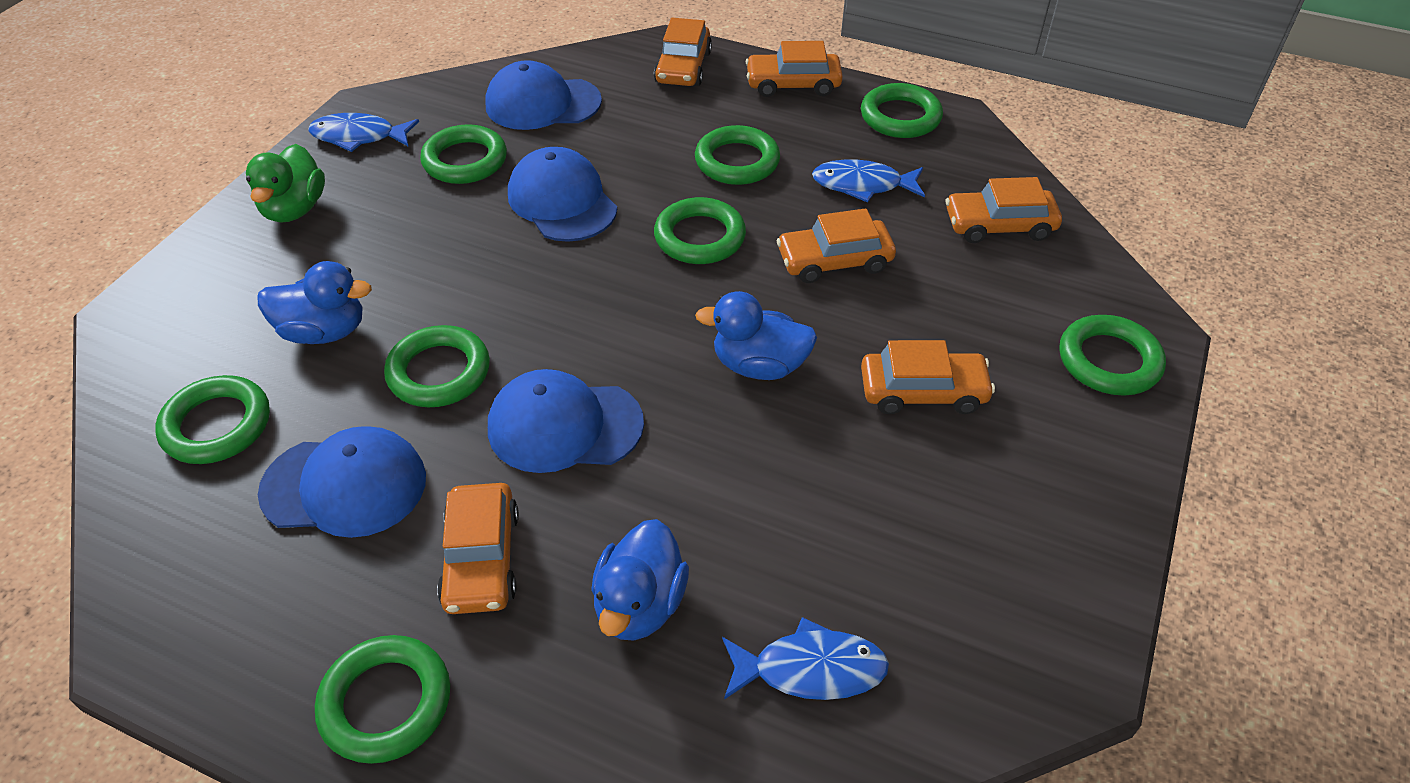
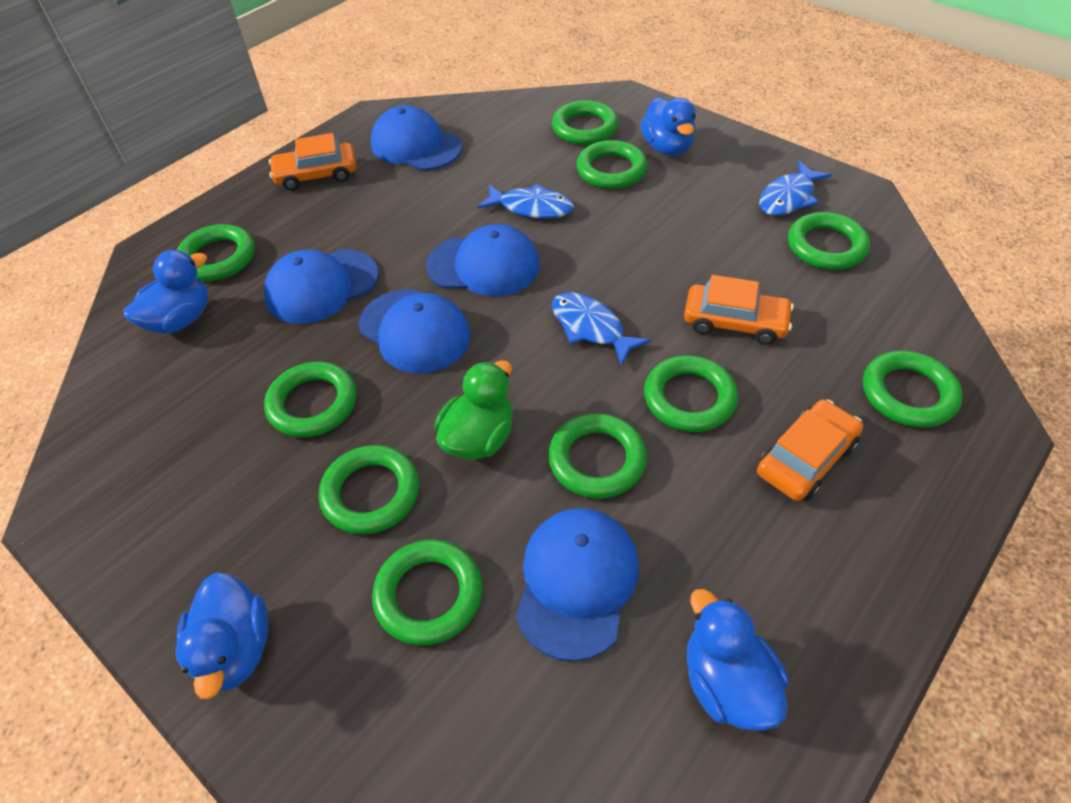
blue cap: 4 -> 5
blue duck: 3 -> 4
green ring: 8 -> 10
orange car: 6 -> 3

